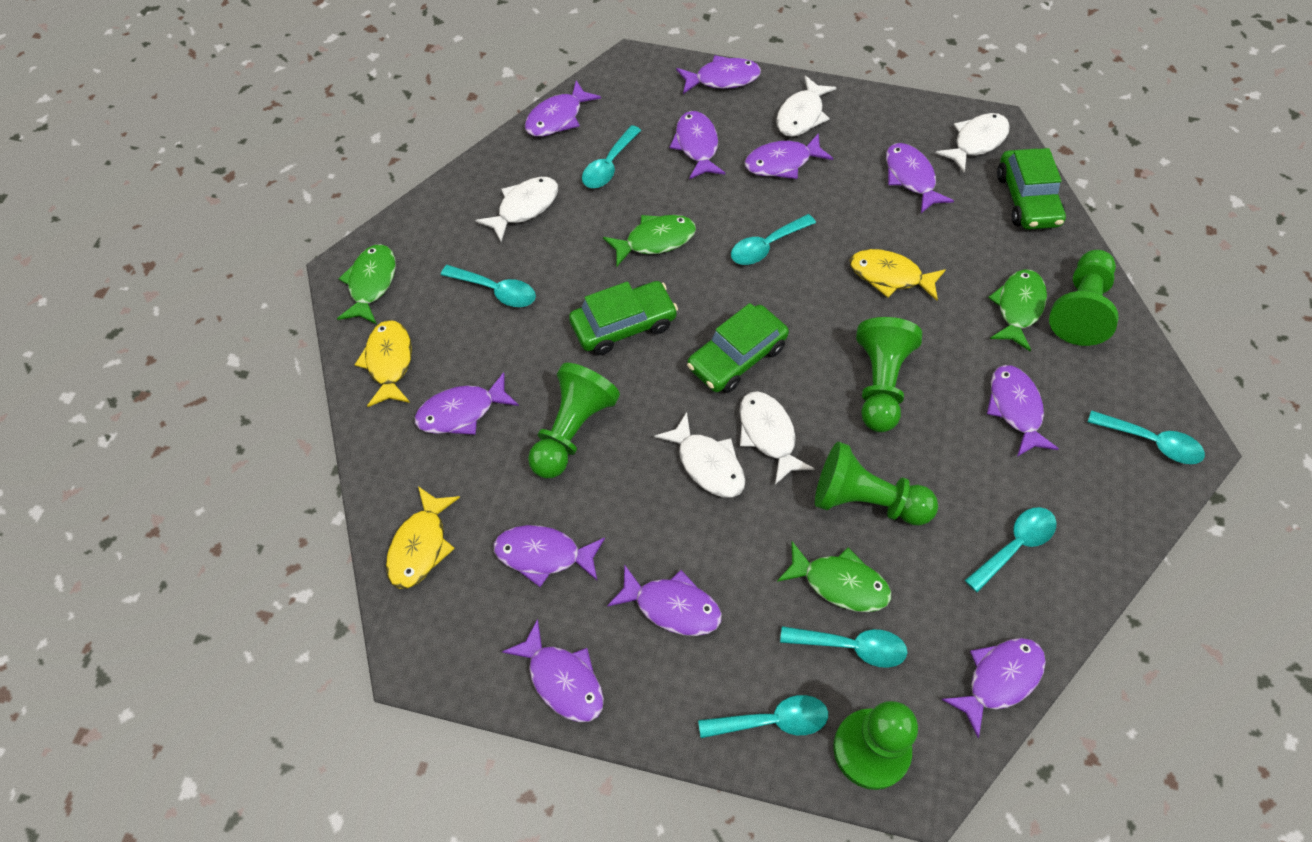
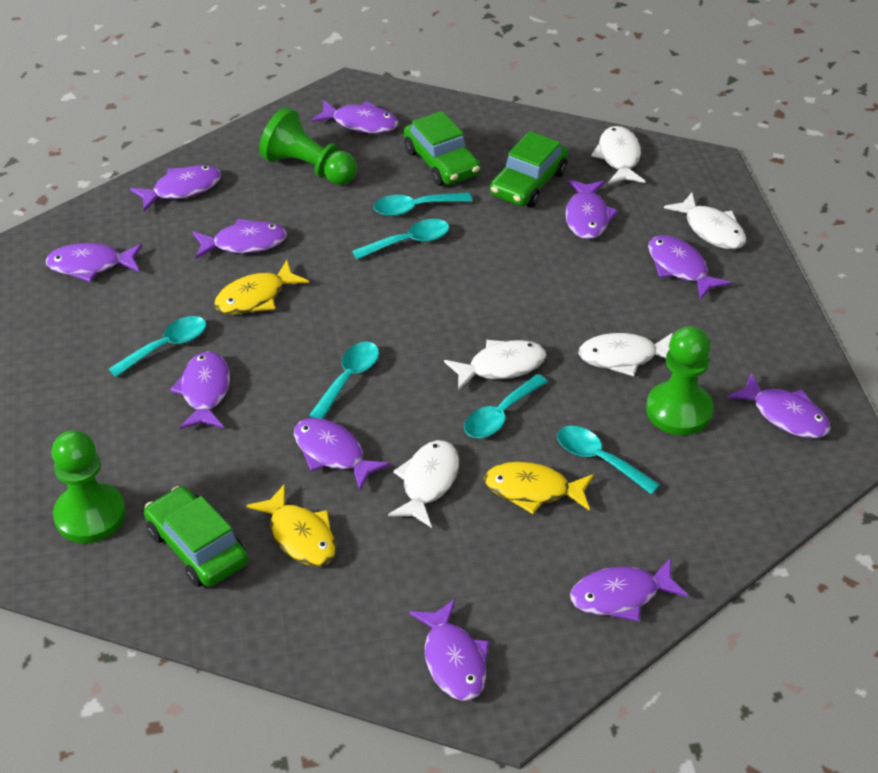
green fish: 4 -> 0
green pawn: 5 -> 3
turquoise spoon: 7 -> 6

